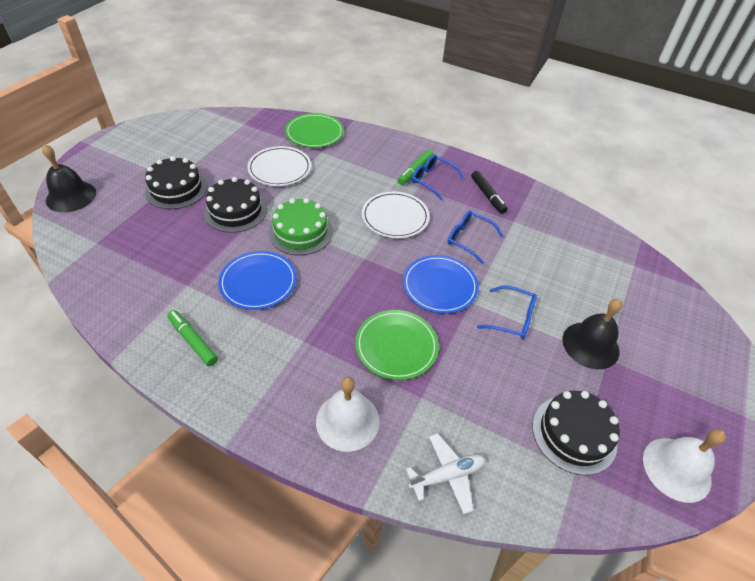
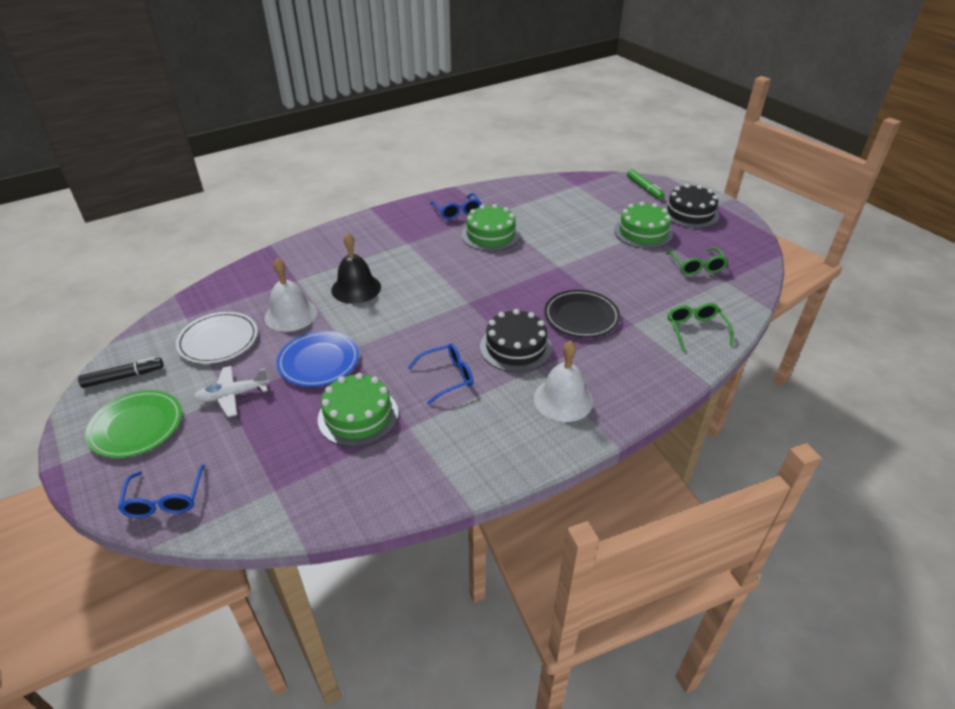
black bell: 2 -> 1
black cake: 3 -> 2
black plate: 0 -> 1
blue plate: 2 -> 1
green cake: 1 -> 3
green glasses: 0 -> 2
green marker: 2 -> 1
green plate: 2 -> 1
white plate: 2 -> 1

